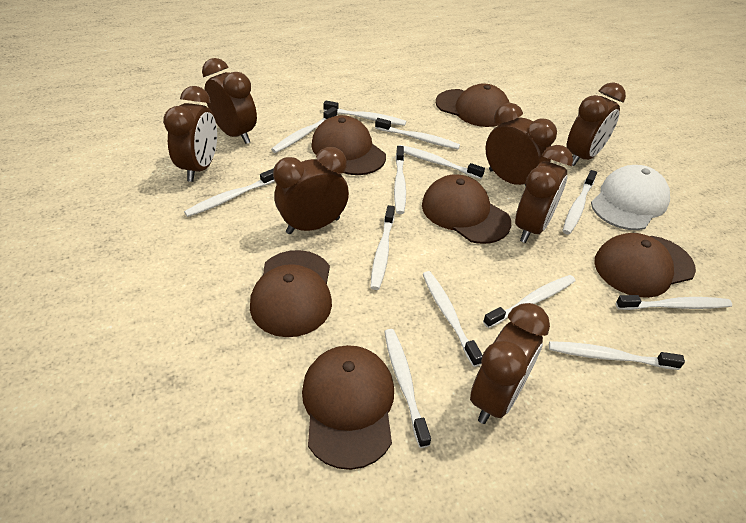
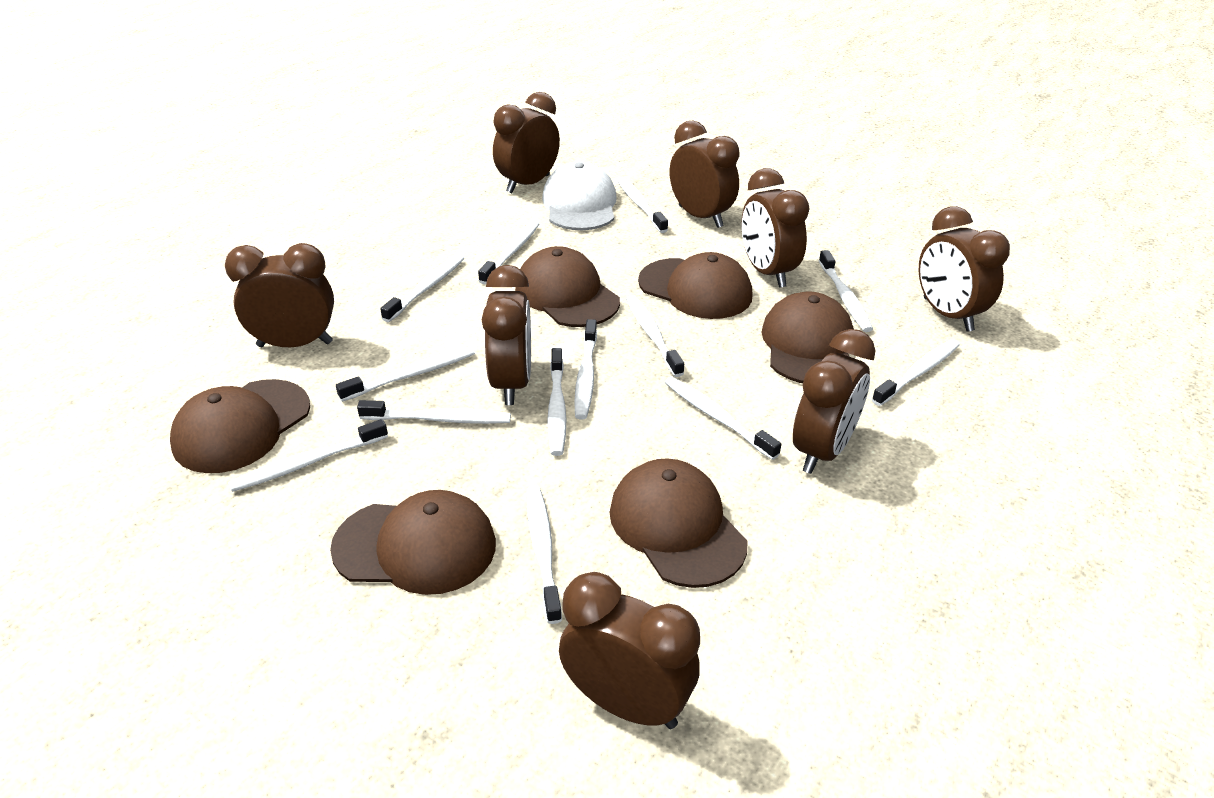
brown clock: 7 -> 8

